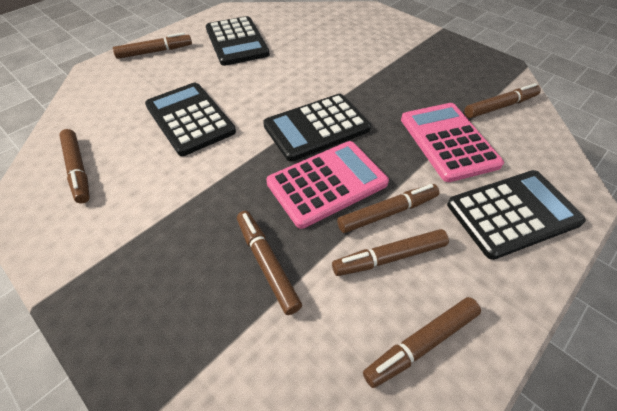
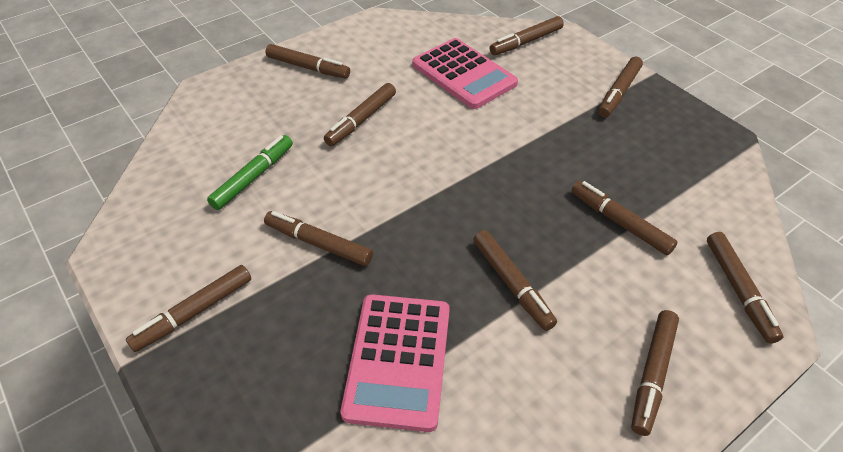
black calculator: 4 -> 0
brown marker: 7 -> 10
green marker: 0 -> 1

